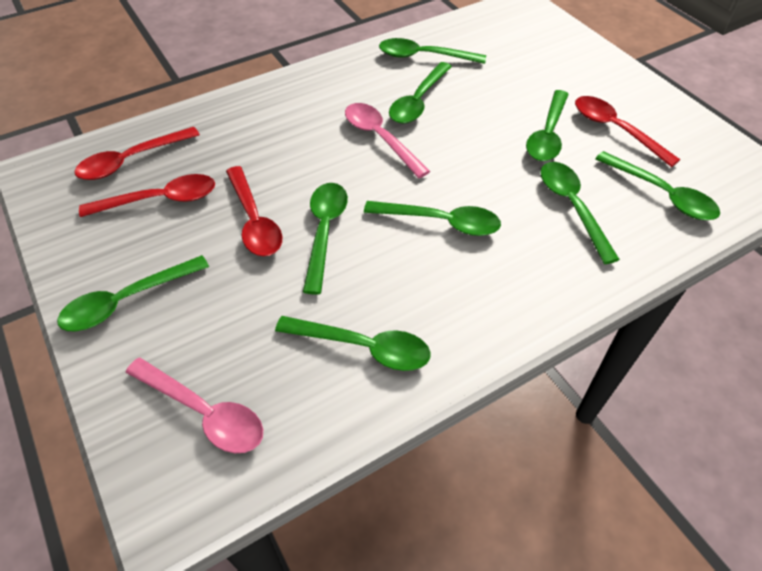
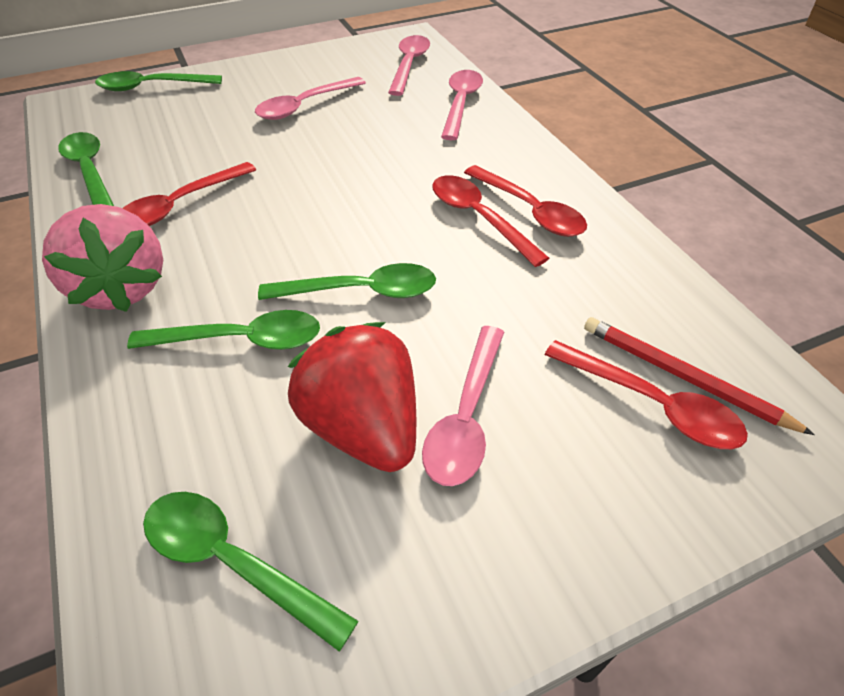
green spoon: 9 -> 5
pink spoon: 2 -> 4
pink strawberry: 0 -> 1
red pencil: 0 -> 1
red strawberry: 0 -> 1

